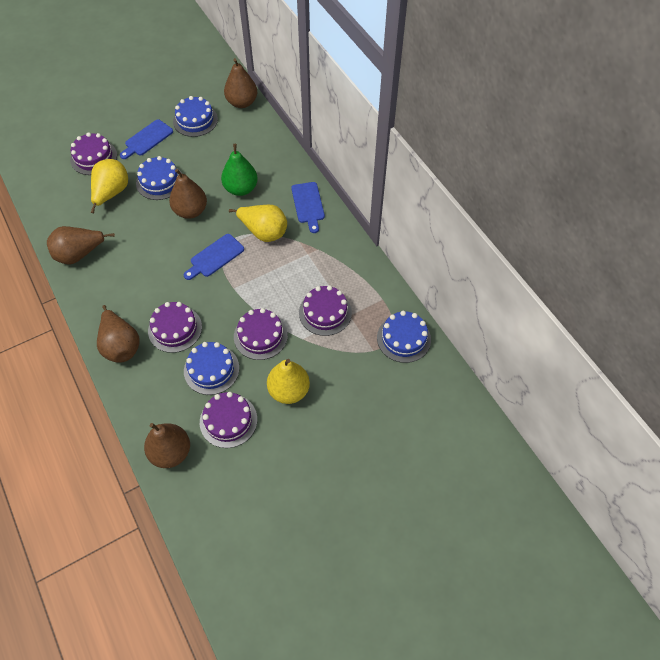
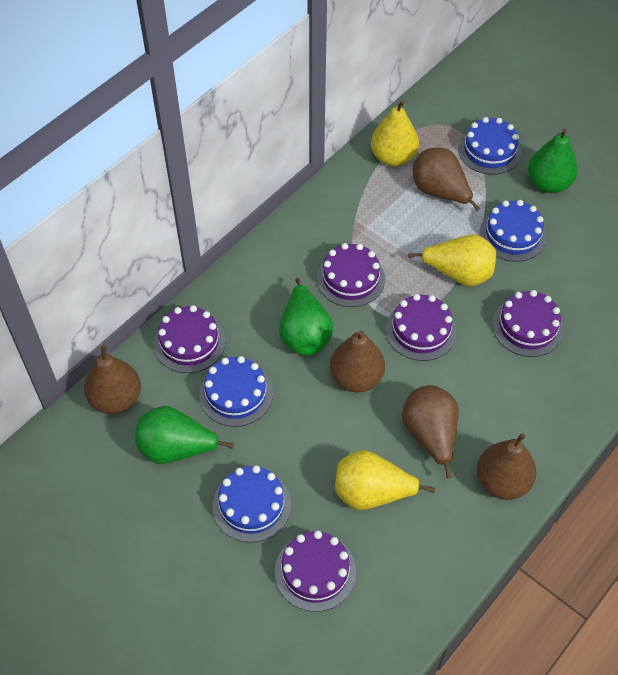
blue cutting board: 3 -> 0
green pear: 1 -> 3

